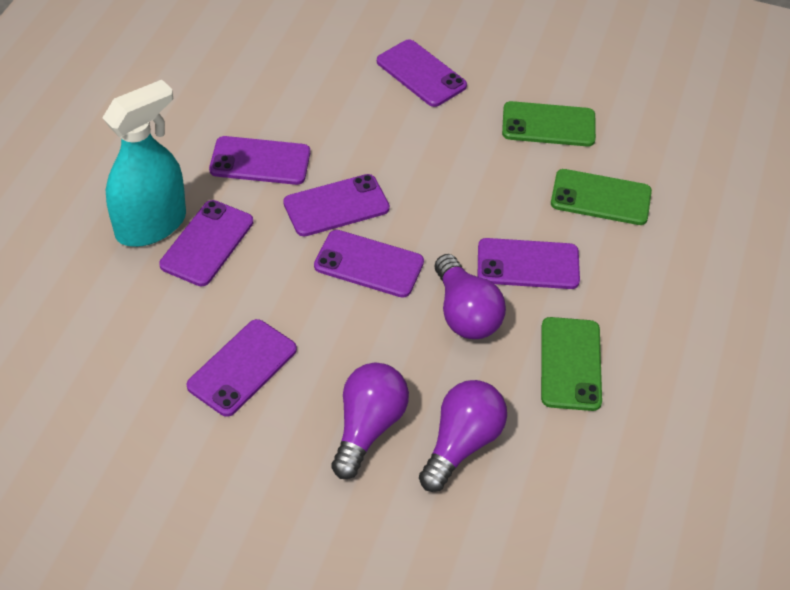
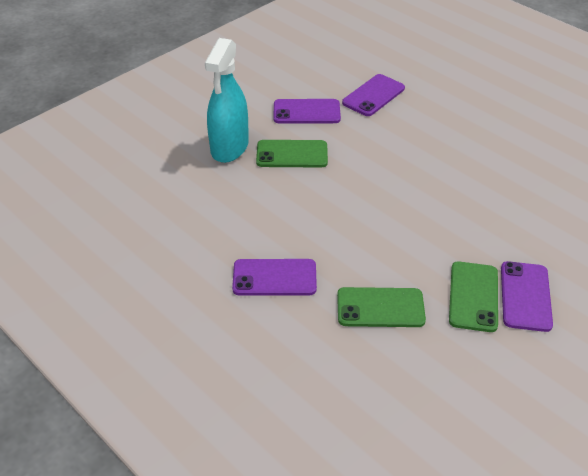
purple light bulb: 3 -> 0
purple phone: 7 -> 4

